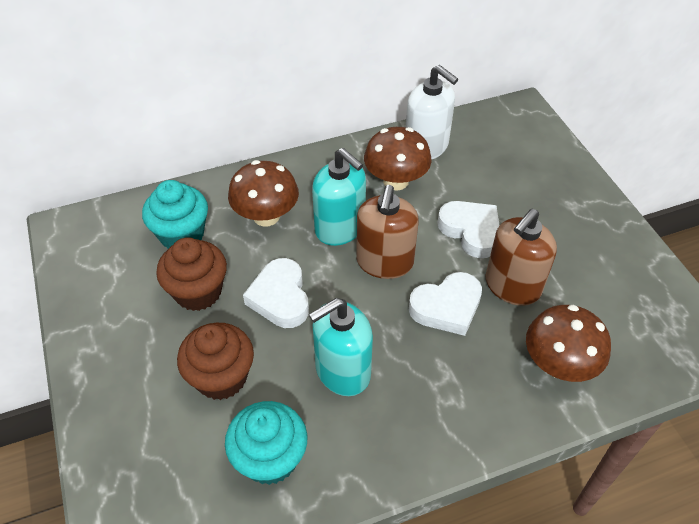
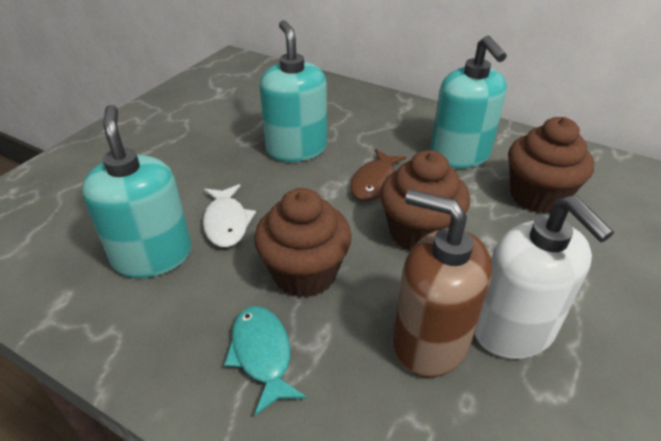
brown cupcake: 2 -> 3
brown fish: 0 -> 1
brown mushroom: 3 -> 0
brown soap dispenser: 2 -> 1
turquoise cupcake: 2 -> 0
turquoise fish: 0 -> 1
turquoise soap dispenser: 2 -> 3
white fish: 0 -> 1
white heart: 3 -> 0

